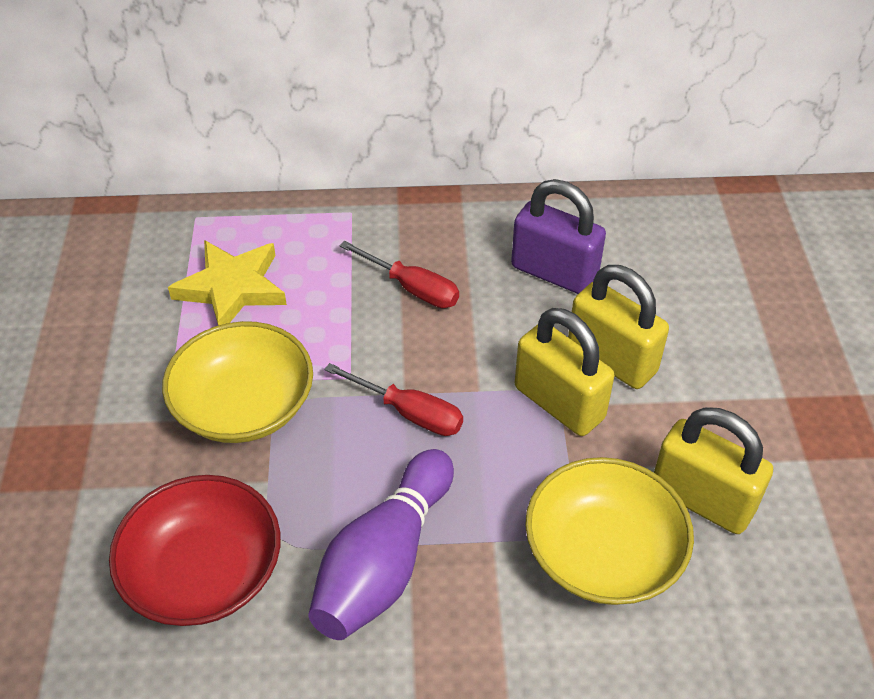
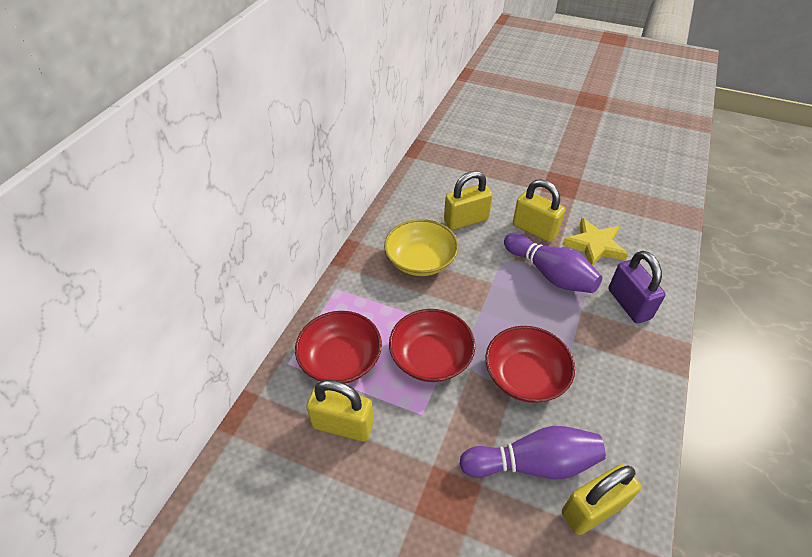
purple bowling pin: 1 -> 2
red bowl: 1 -> 3
red screwdriver: 2 -> 0
yellow bowl: 2 -> 1
yellow padlock: 3 -> 4

